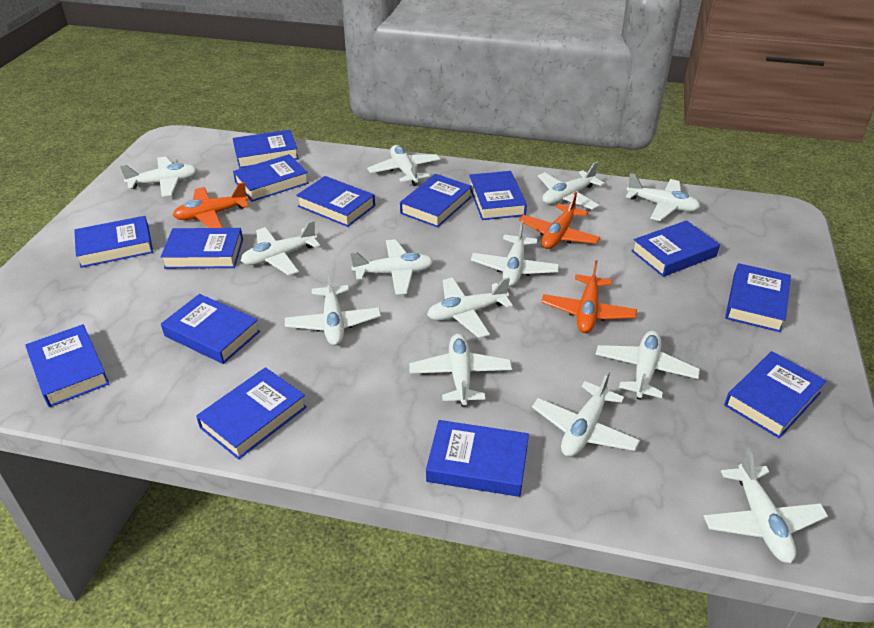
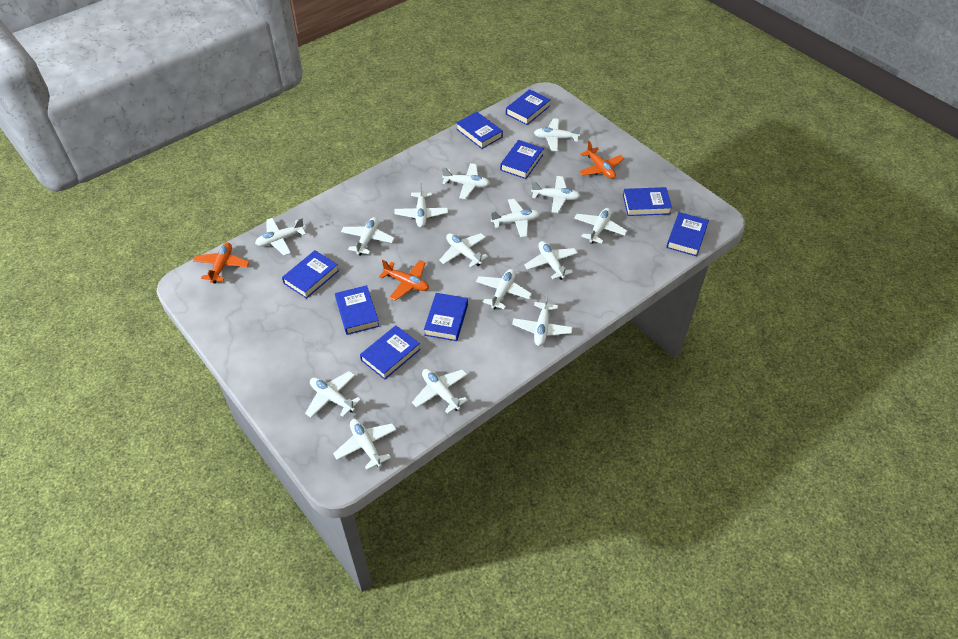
blue book: 14 -> 9
white plane: 13 -> 15

